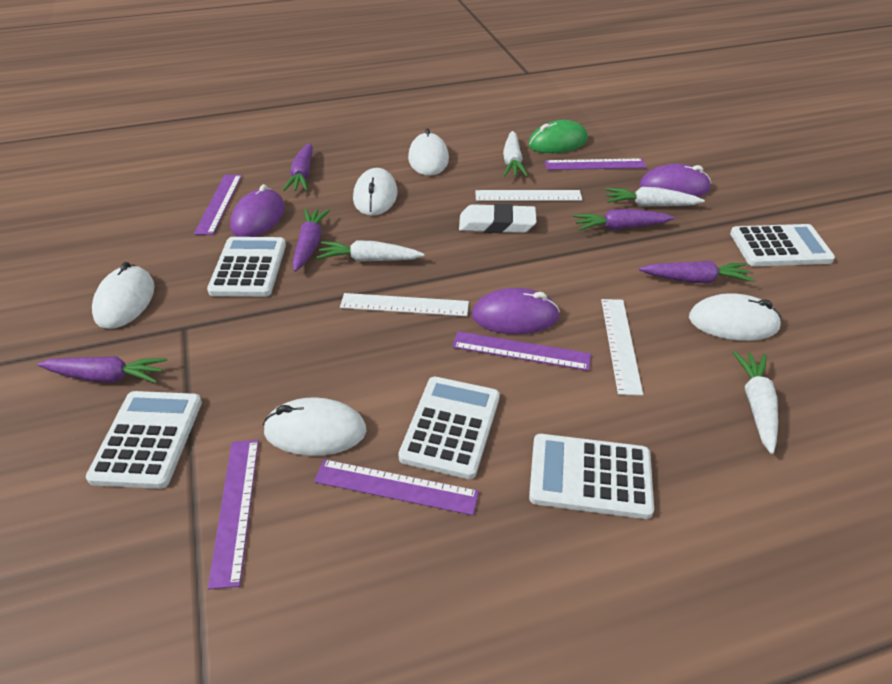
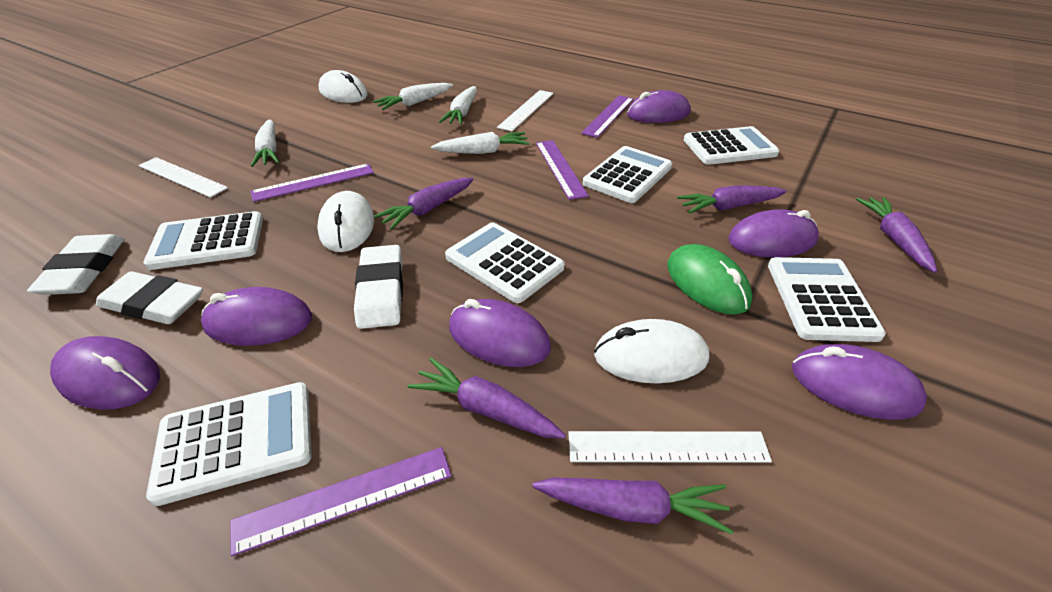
purple mouse: 3 -> 6
purple ruler: 5 -> 4
white calculator: 5 -> 6
white eraser: 1 -> 3
white mouse: 5 -> 3

